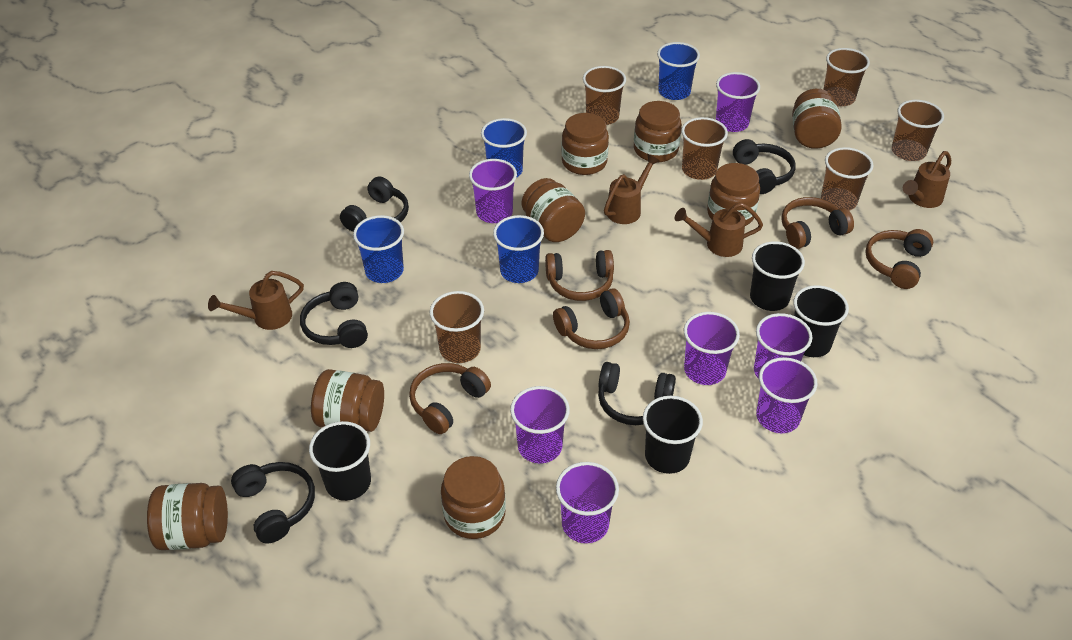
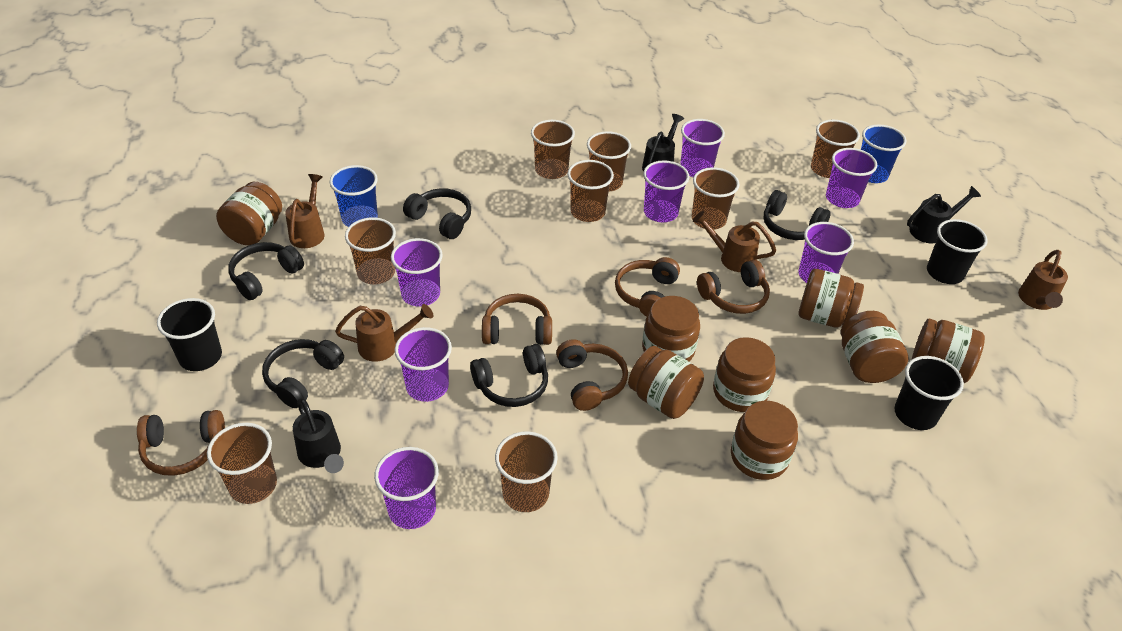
black cup: 4 -> 3
black watering can: 0 -> 3
blue cup: 4 -> 2
brown cup: 6 -> 8

